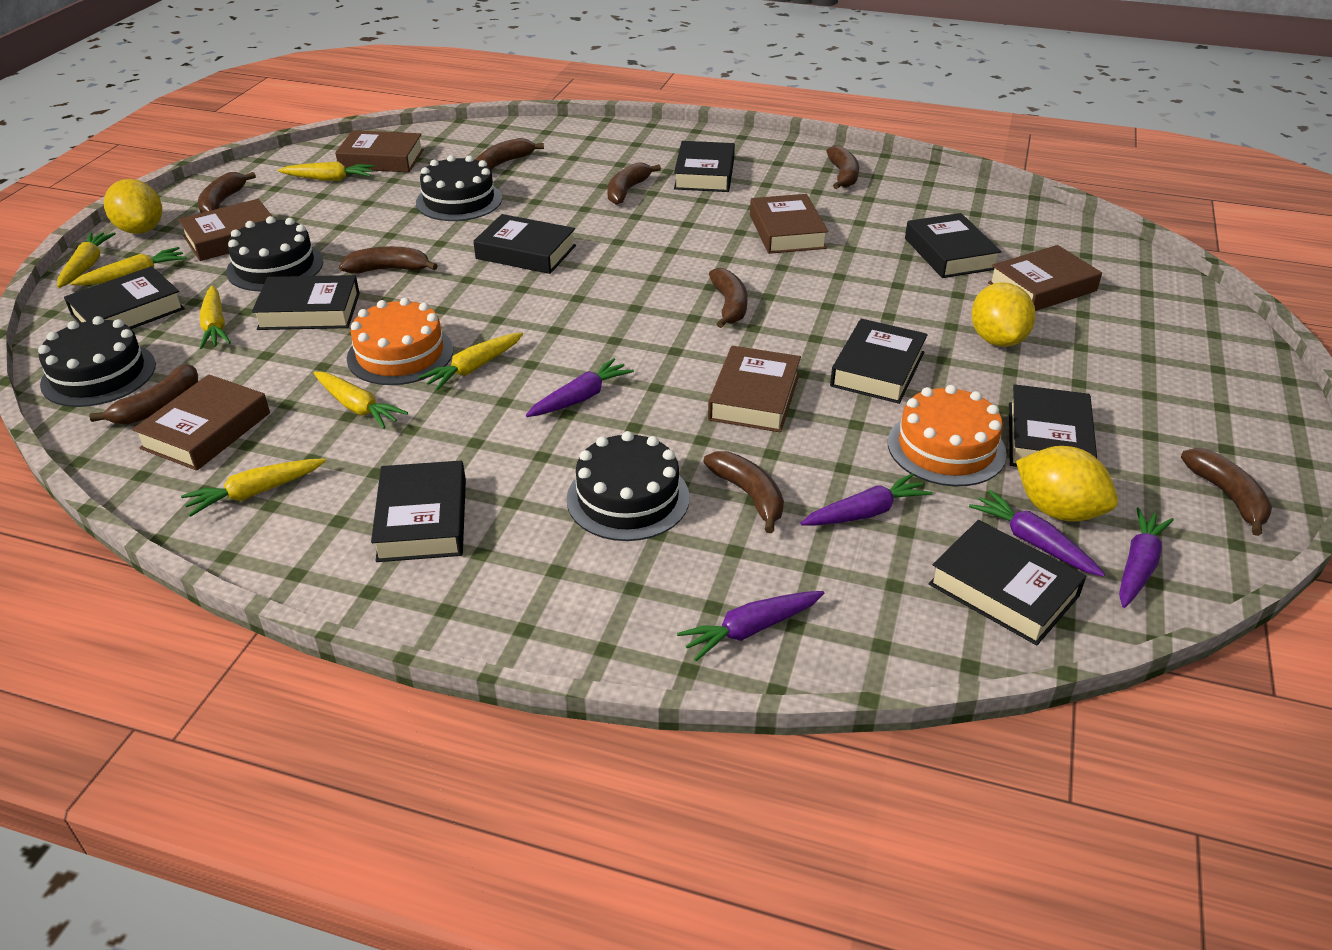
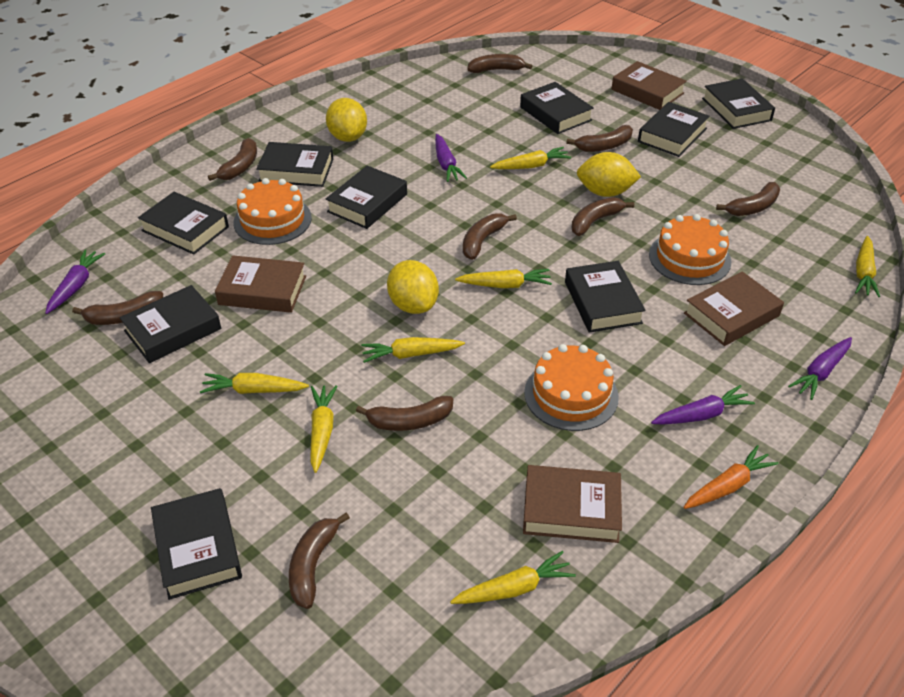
black cake: 4 -> 0
brown book: 6 -> 4
orange cake: 2 -> 3
orange carrot: 0 -> 1
purple carrot: 5 -> 4

